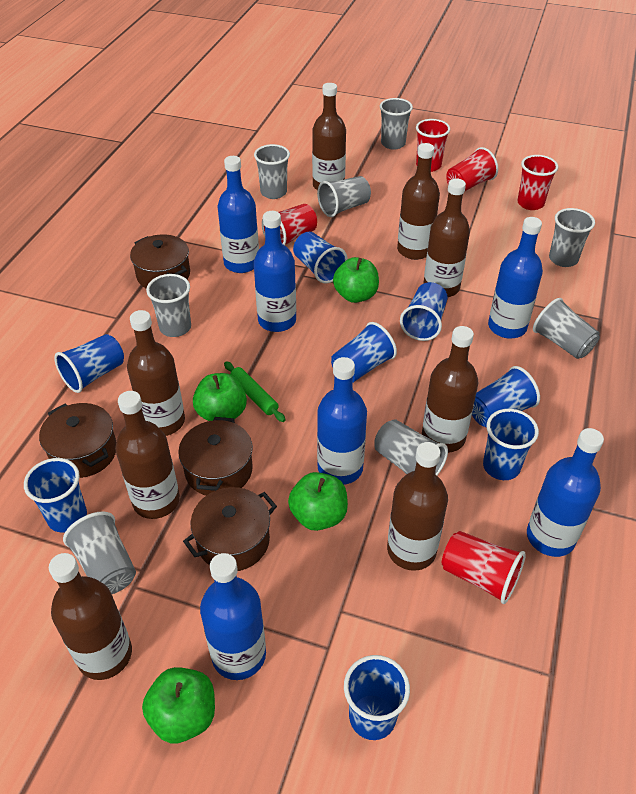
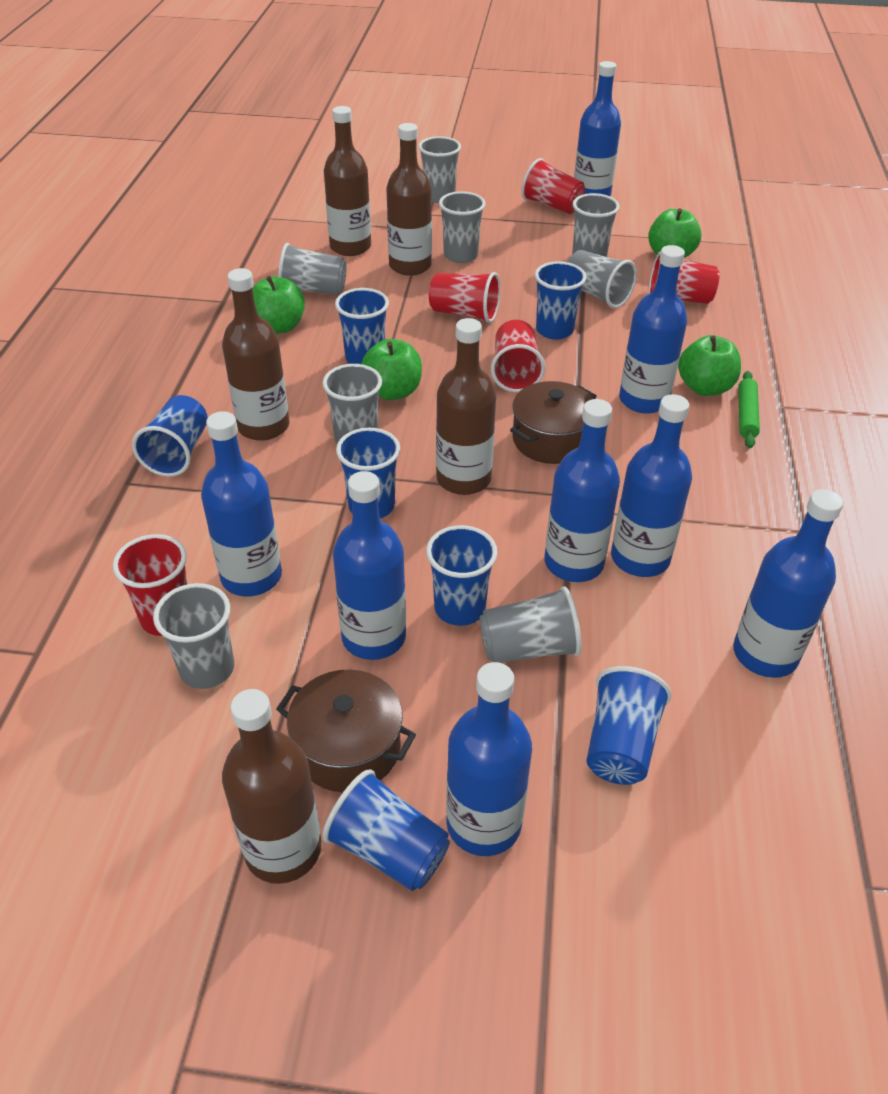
blue bottle: 6 -> 8
blue cup: 8 -> 7
brown bottle: 8 -> 5
brown pot: 4 -> 2

